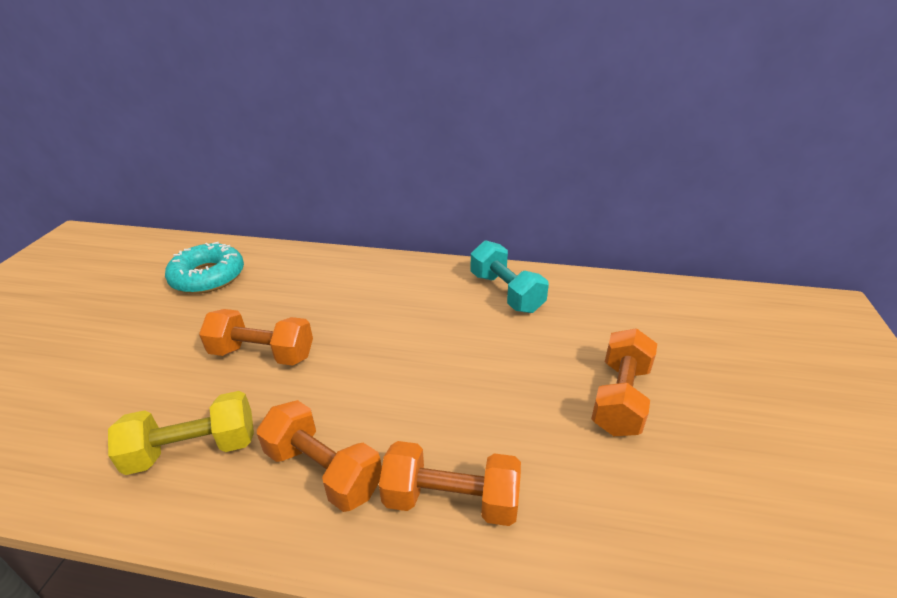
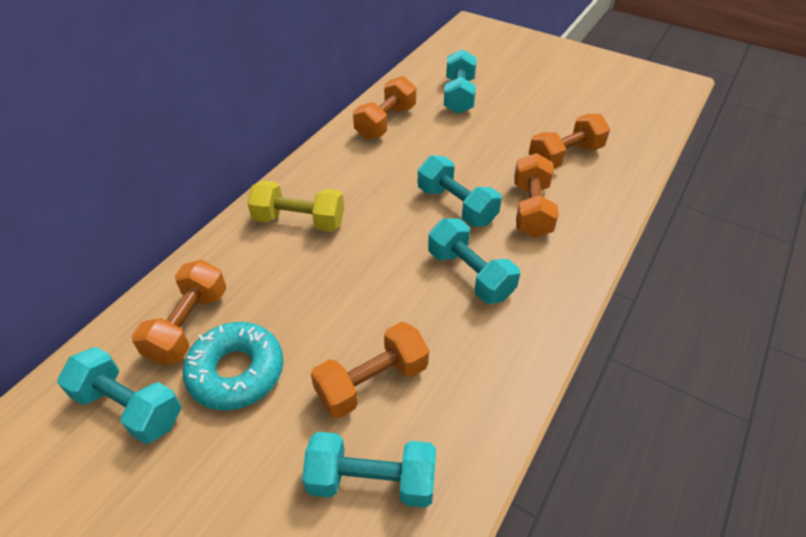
orange dumbbell: 4 -> 5
turquoise dumbbell: 1 -> 5

